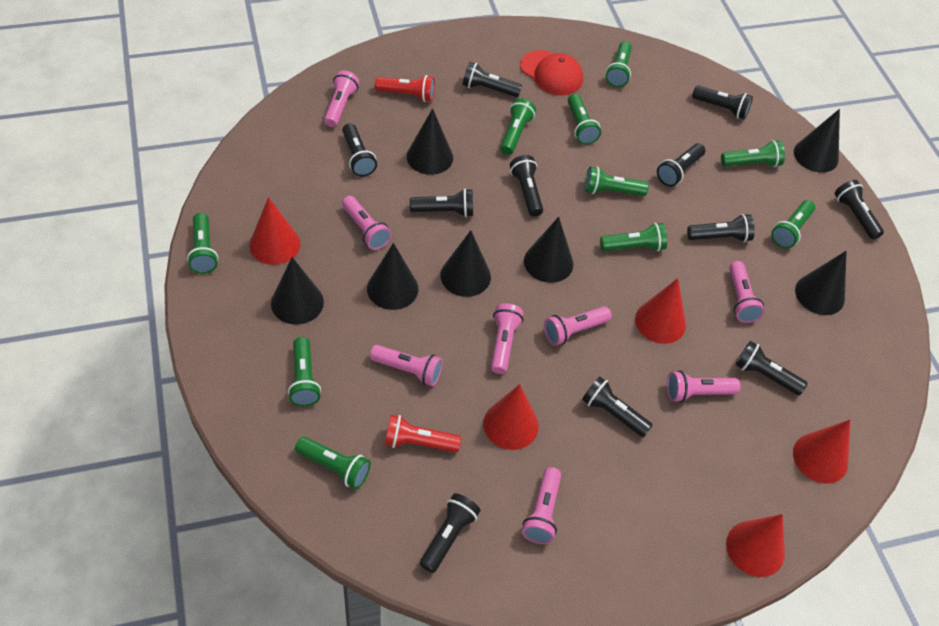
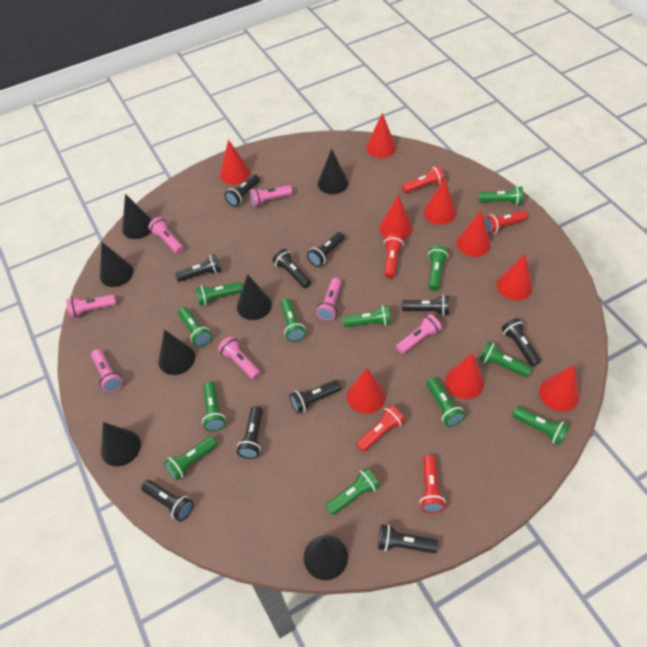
black flashlight: 11 -> 10
green flashlight: 10 -> 12
pink flashlight: 8 -> 7
red cap: 1 -> 0
red cone: 5 -> 9
red flashlight: 2 -> 5

